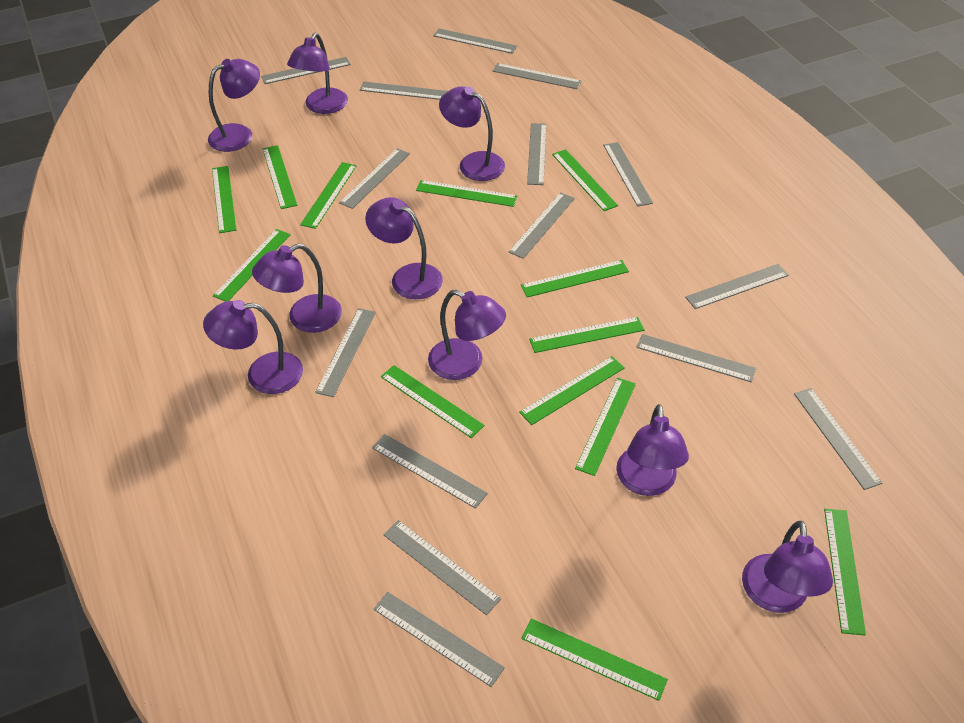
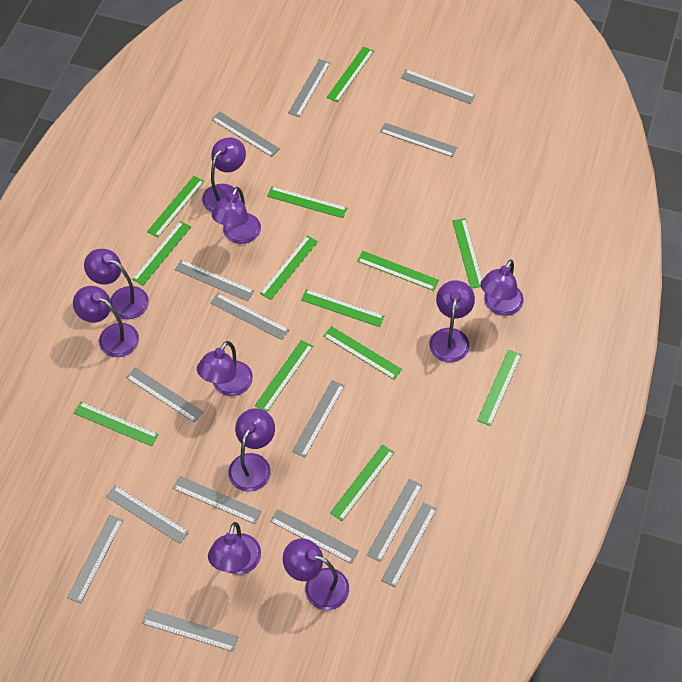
purple lamp: 9 -> 10

